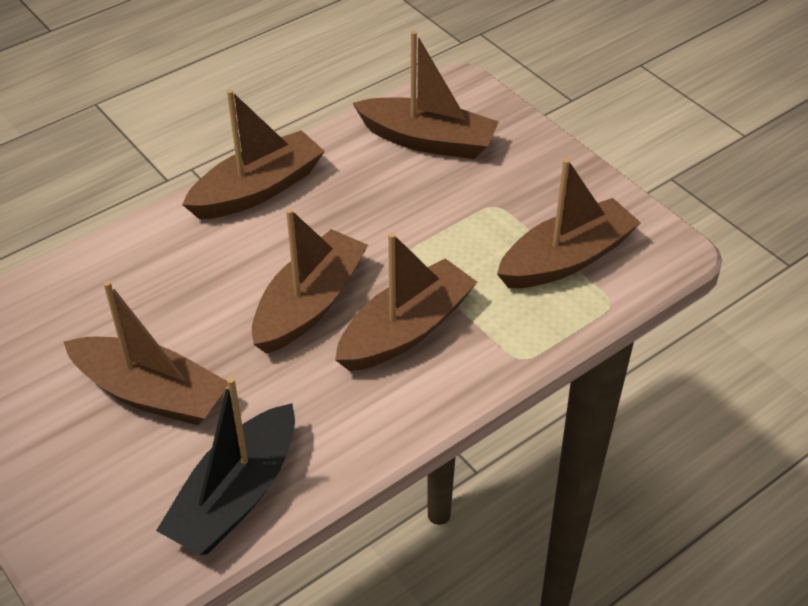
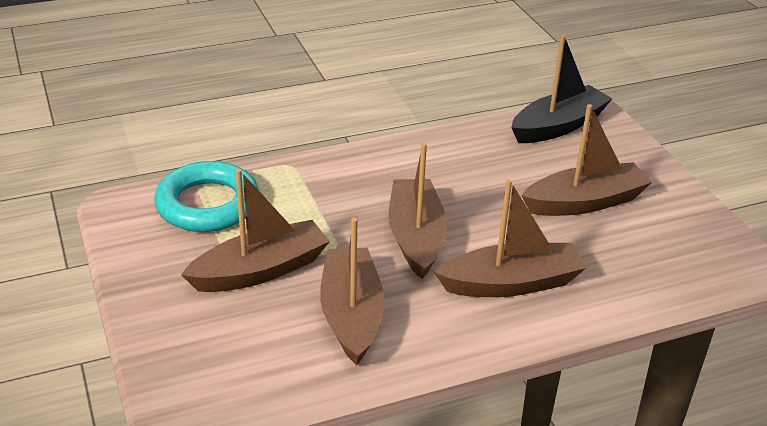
brown boat: 6 -> 5
turquoise ring: 0 -> 1

